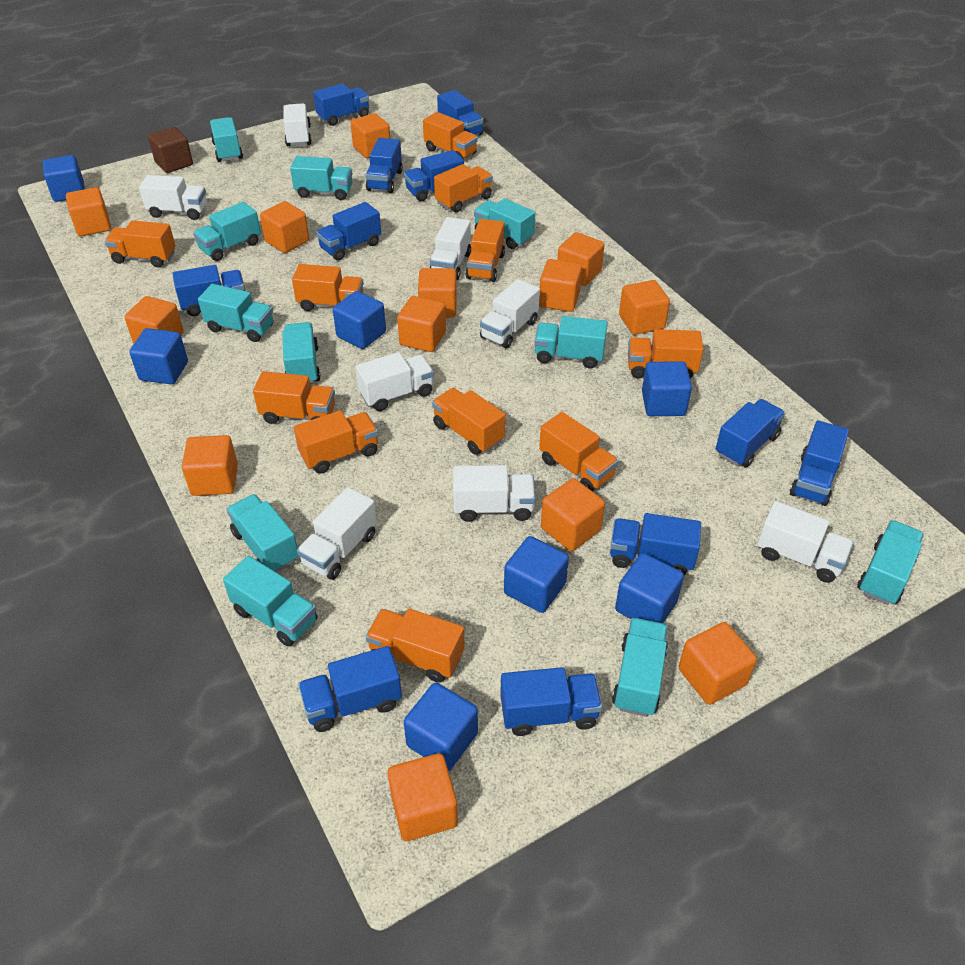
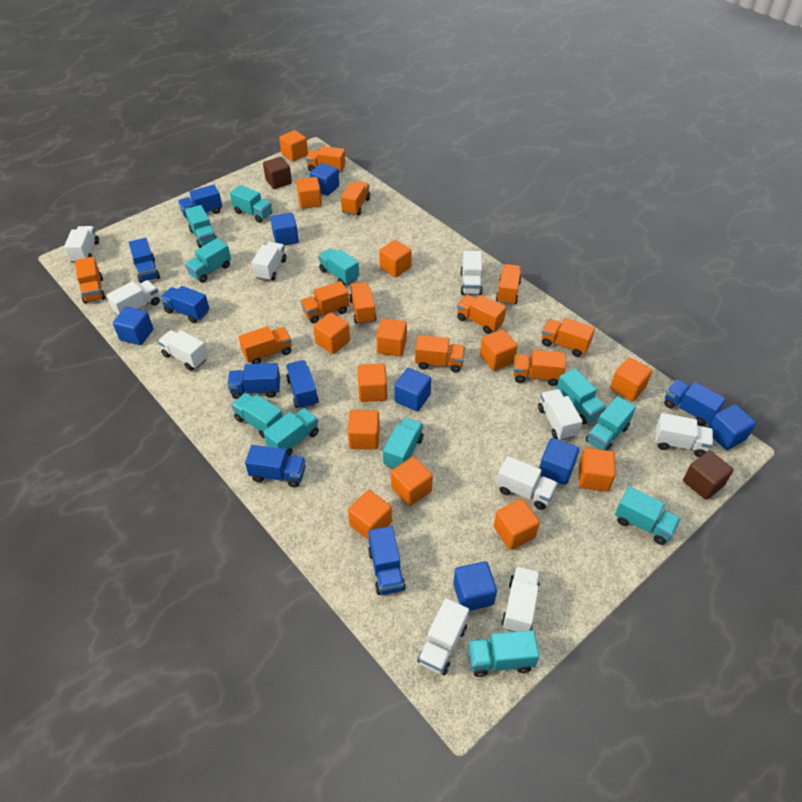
blue truck: 11 -> 8
brown cube: 1 -> 2
white truck: 8 -> 10

